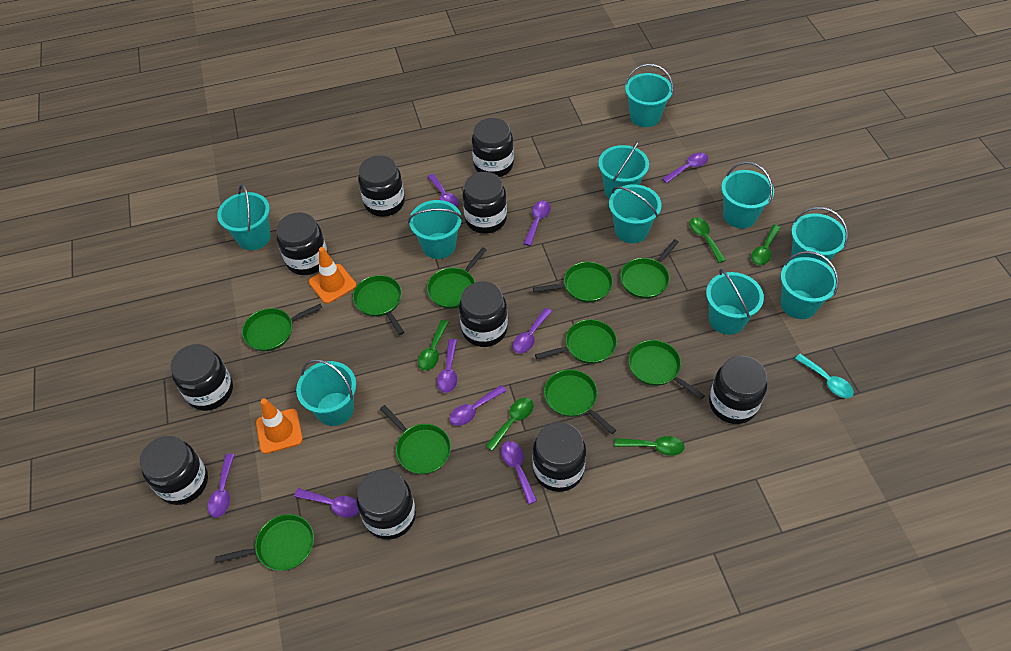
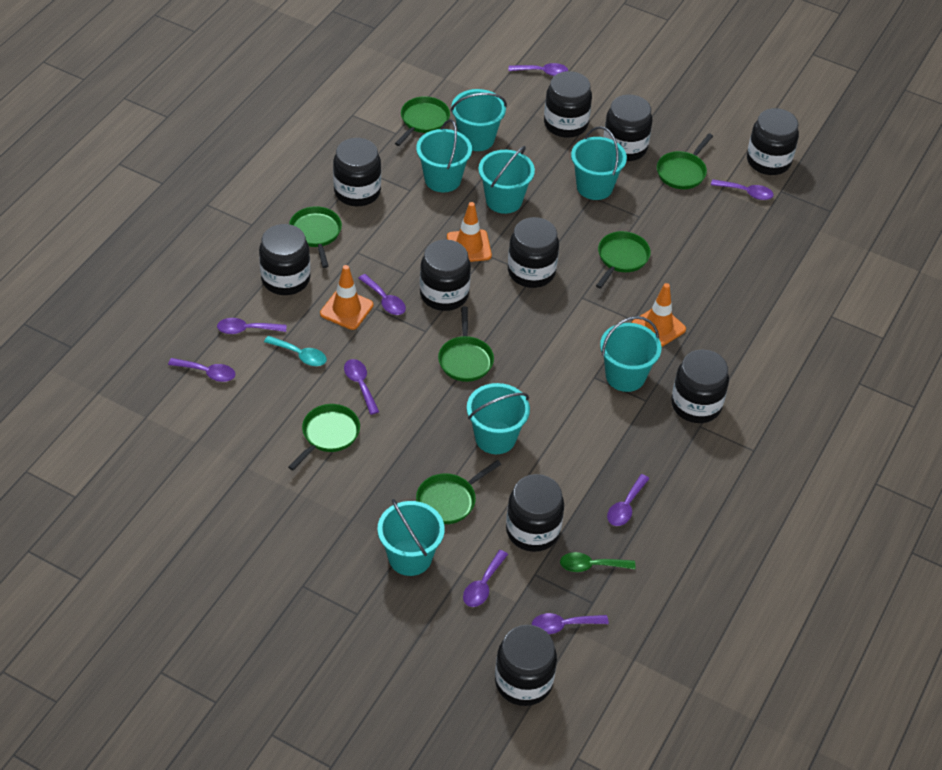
green pan: 10 -> 7
green spoon: 5 -> 1
orange traffic cone: 2 -> 3
turquoise bucket: 10 -> 7

